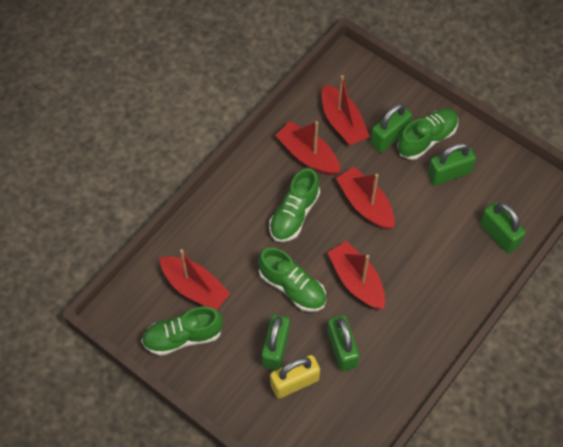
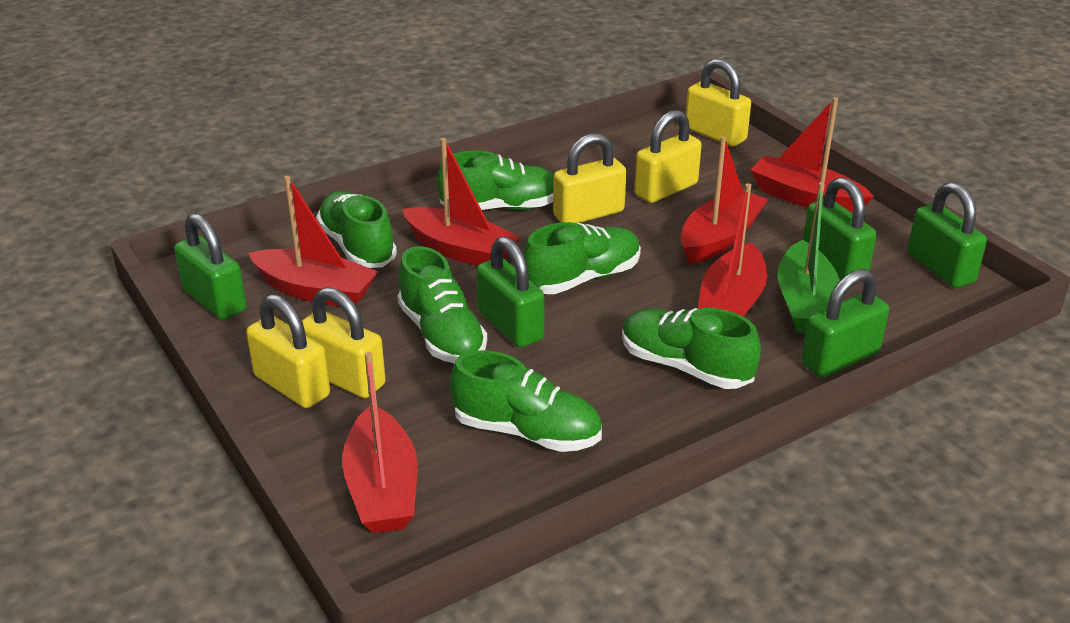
green boat: 0 -> 1
green shoe: 4 -> 6
red boat: 5 -> 6
yellow padlock: 1 -> 5

